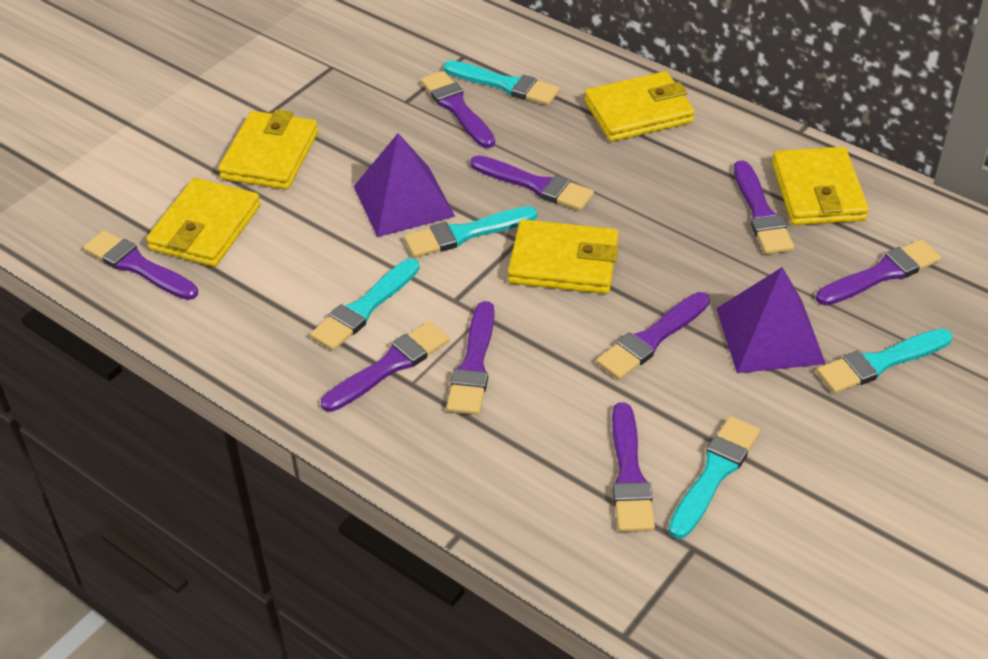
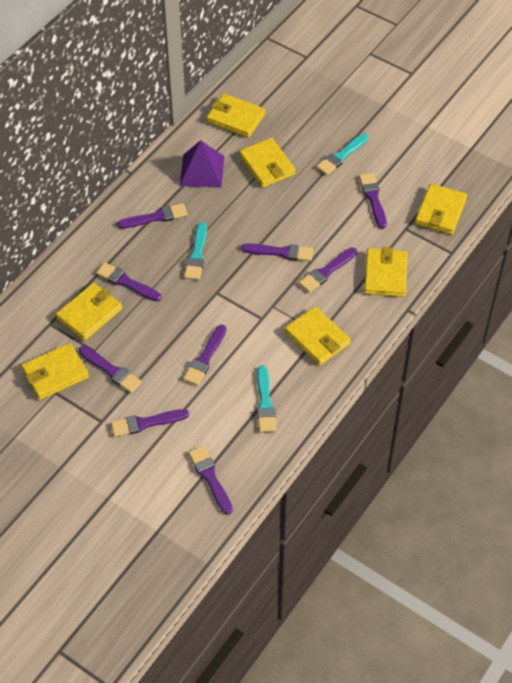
purple pyramid: 2 -> 1
turquoise brush: 5 -> 3
yellow wallet: 5 -> 7

